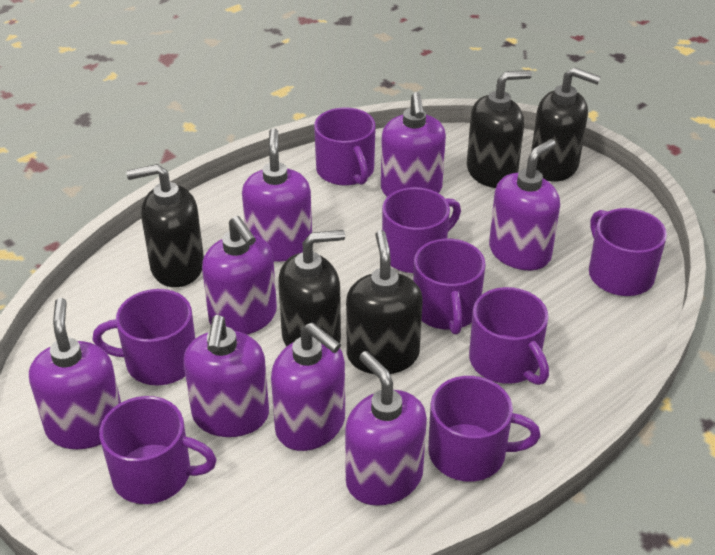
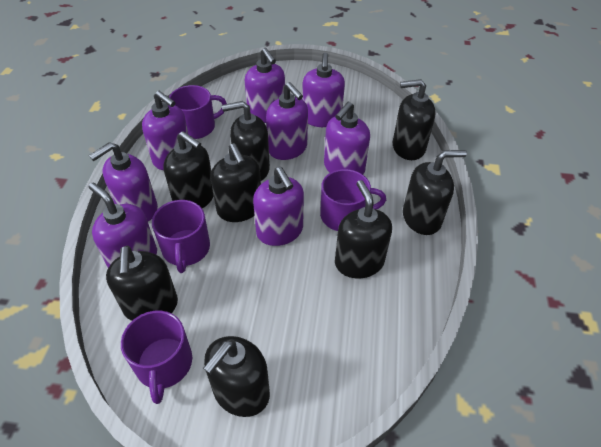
black soap dispenser: 5 -> 8
purple mug: 8 -> 4

